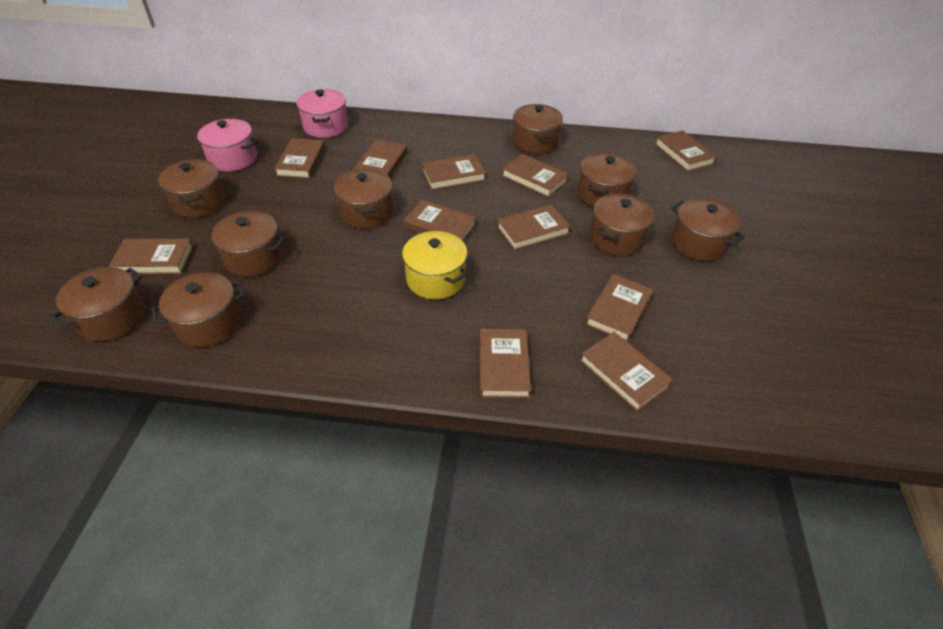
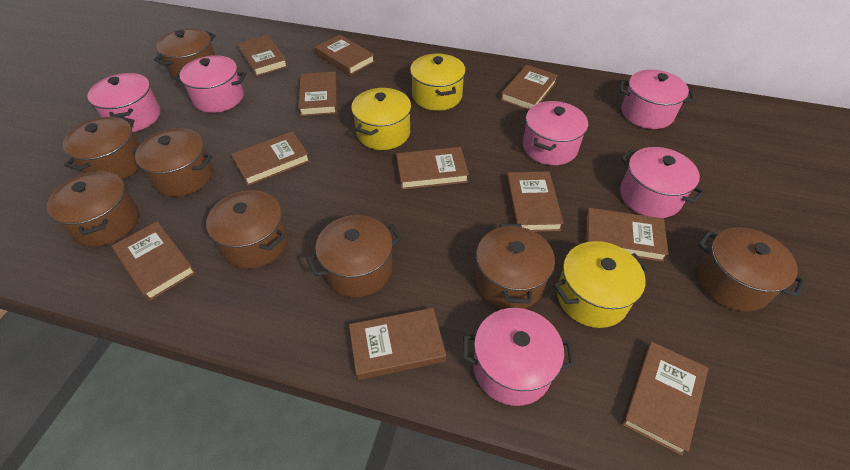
brown pot: 9 -> 8
pink pot: 2 -> 6
yellow pot: 1 -> 3

